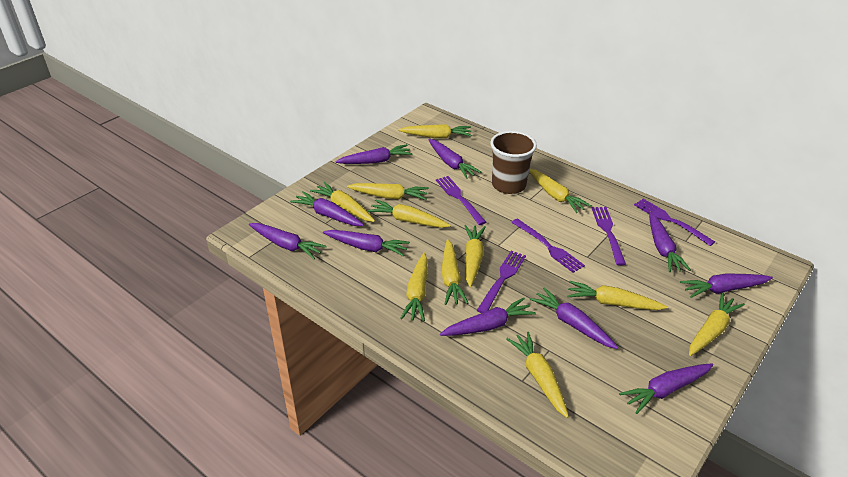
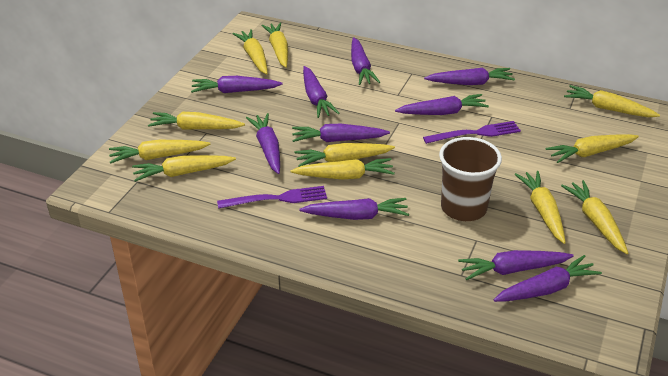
purple fork: 5 -> 2

